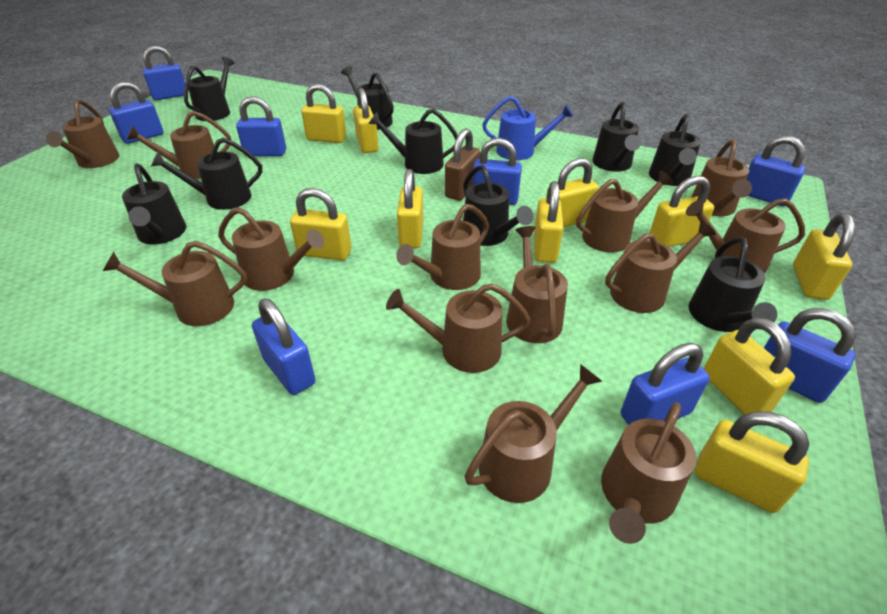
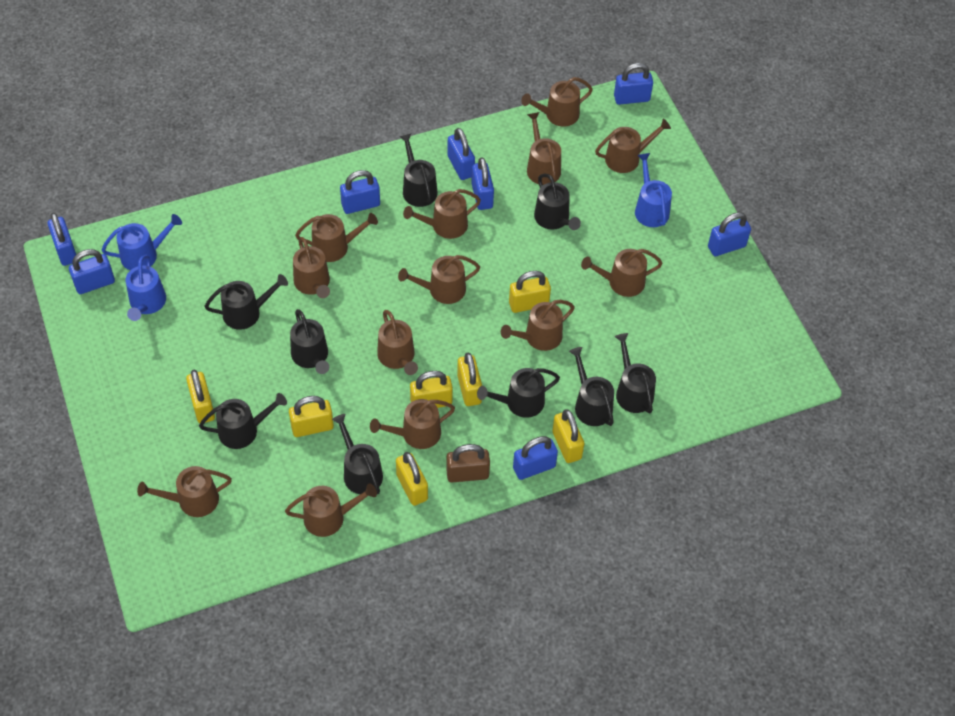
blue watering can: 1 -> 3
yellow padlock: 10 -> 7

